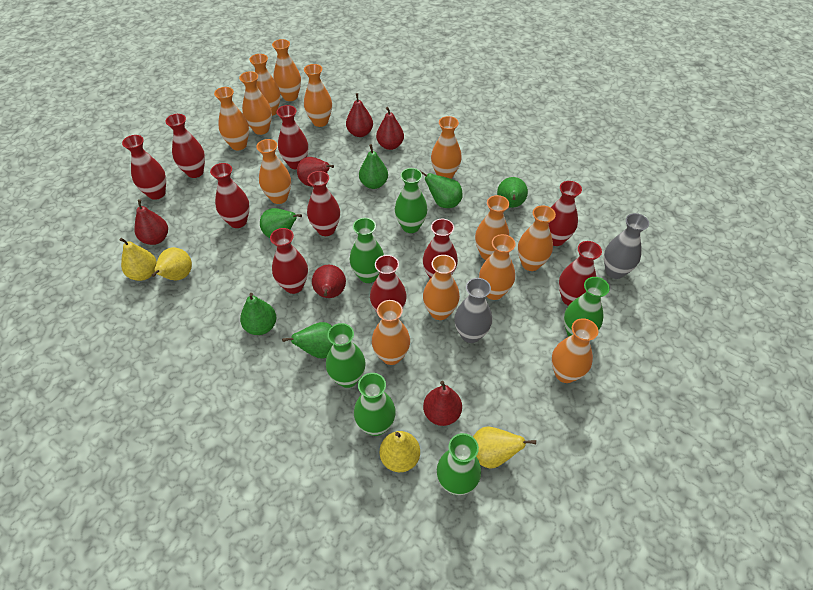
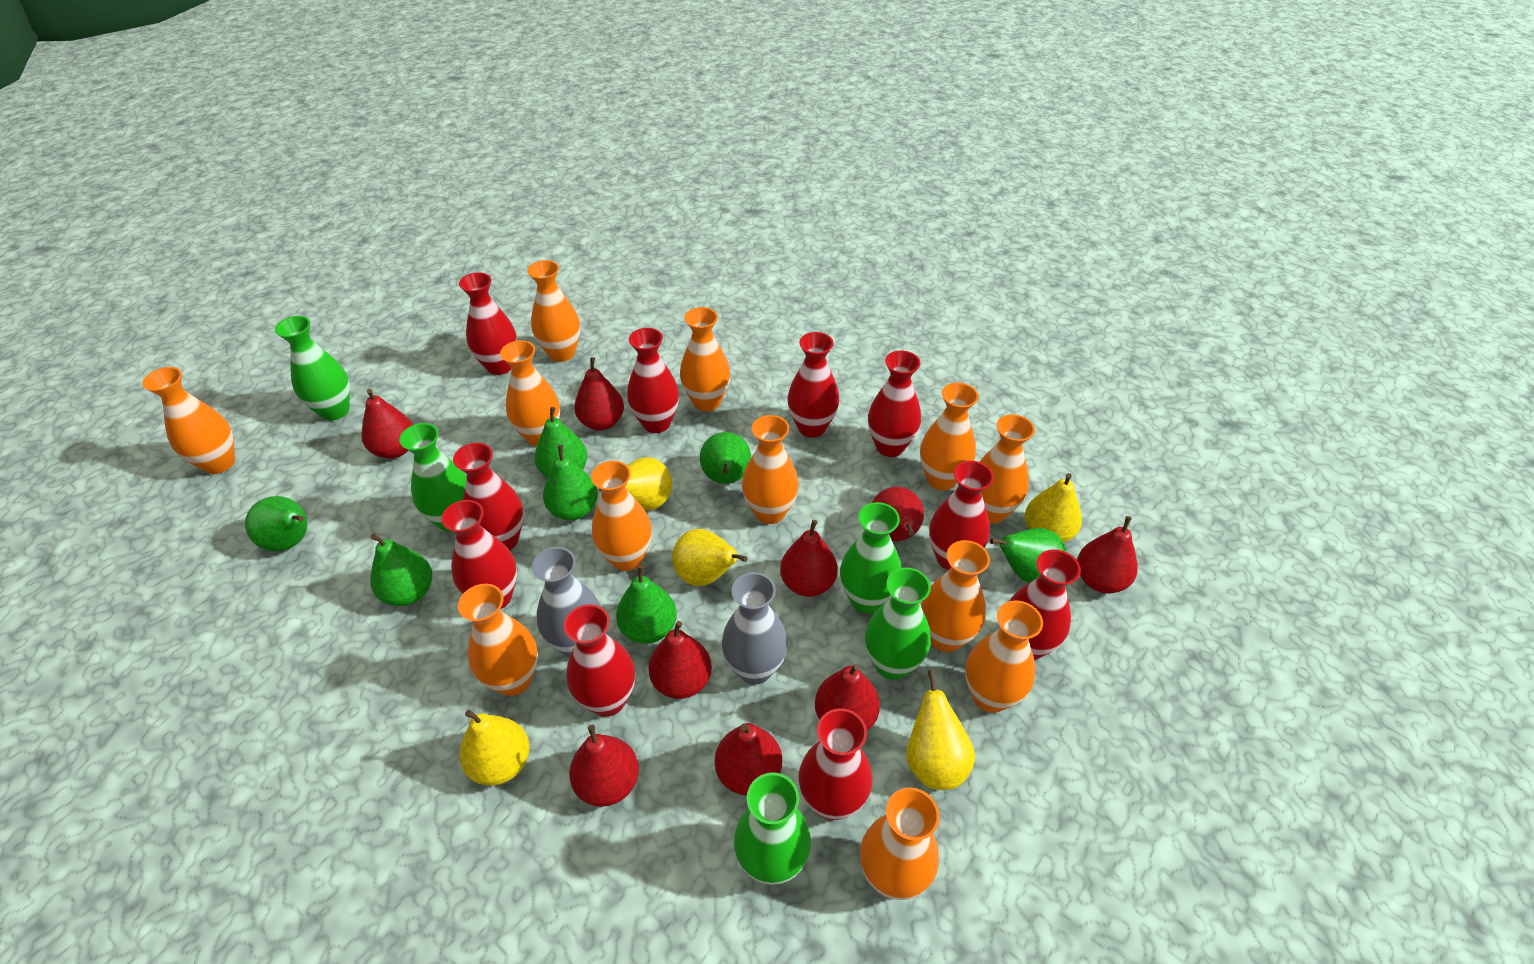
green pear: 6 -> 7
green vase: 6 -> 5
orange vase: 13 -> 12
red pear: 6 -> 9
yellow pear: 4 -> 5

